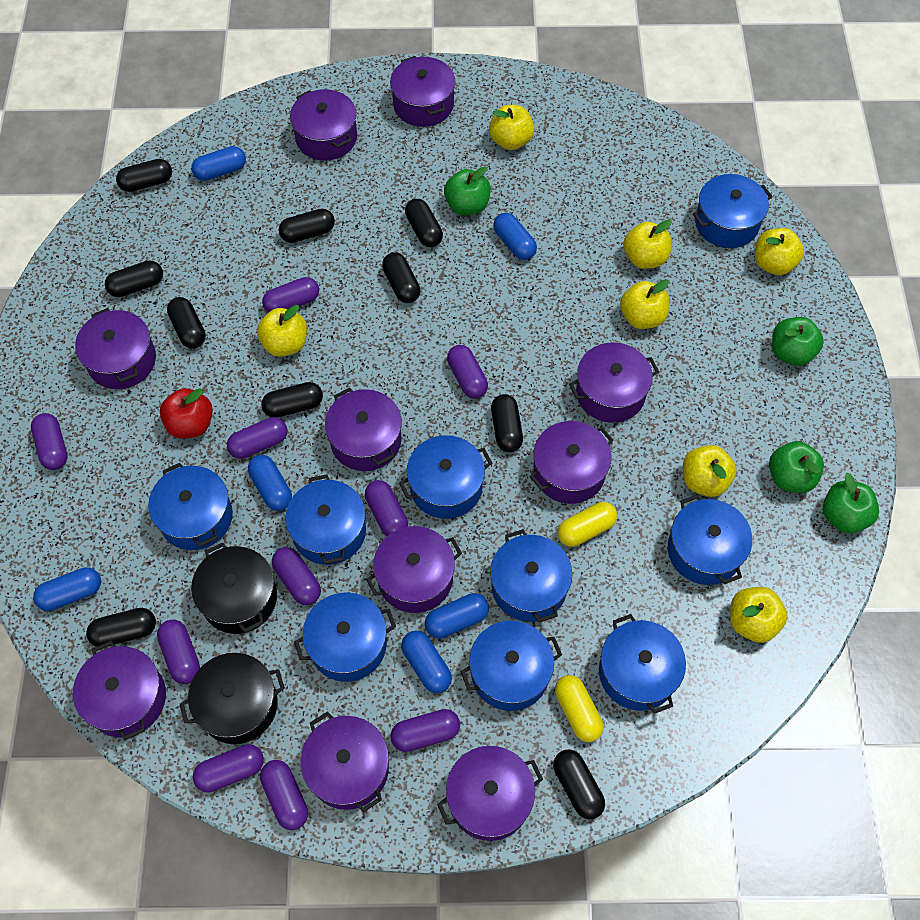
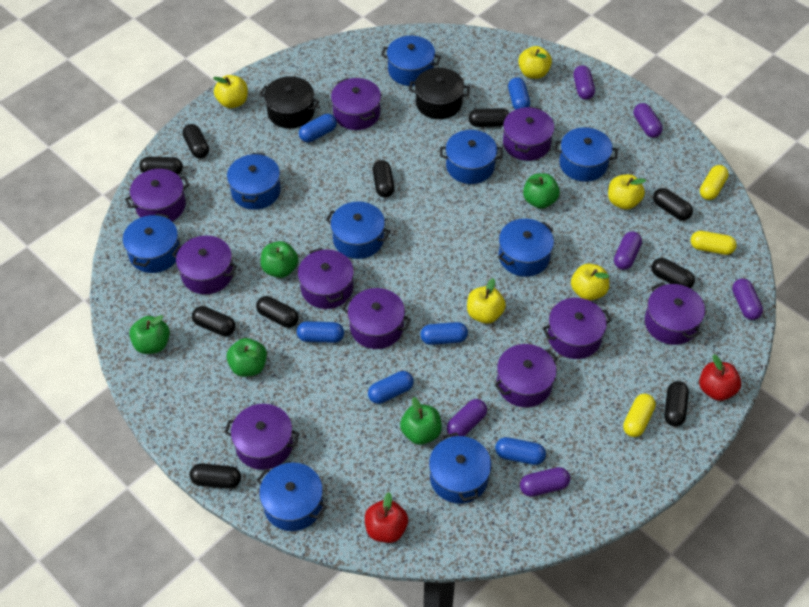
green apple: 4 -> 5
purple capsule: 10 -> 6
red apple: 1 -> 2
yellow apple: 7 -> 5
yellow capsule: 2 -> 3

